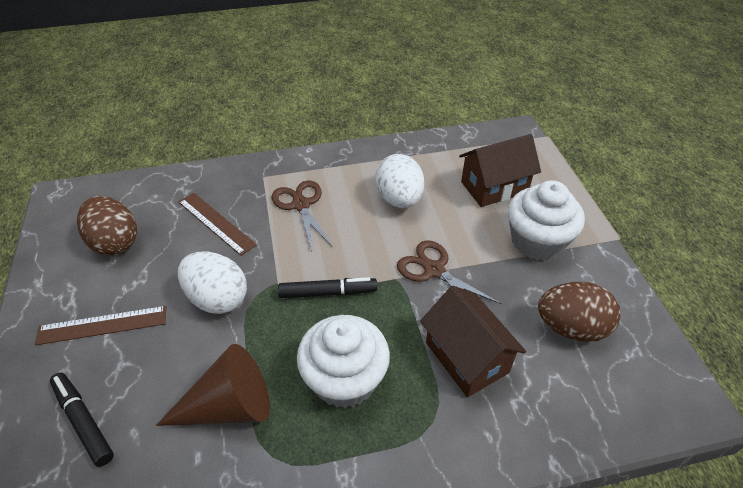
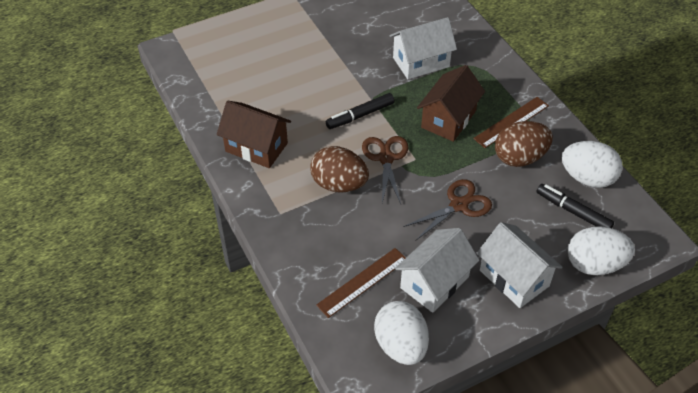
brown cone: 1 -> 0
white cupcake: 2 -> 0
white egg: 2 -> 3
white house: 0 -> 3

